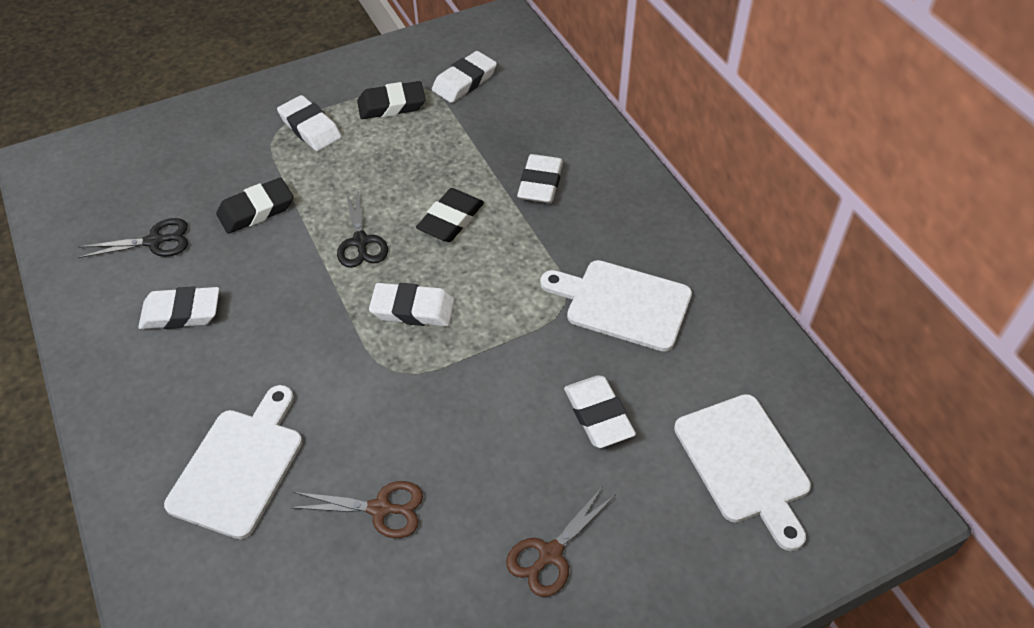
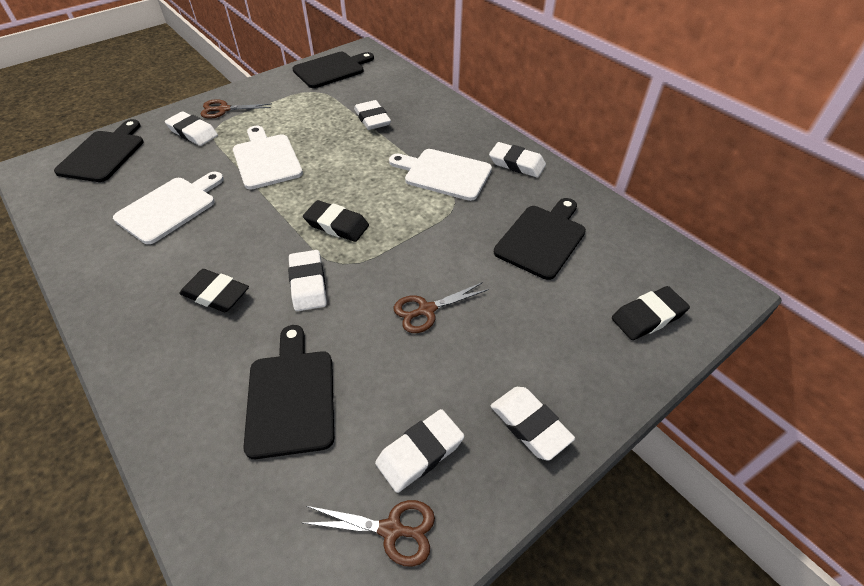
black cutting board: 0 -> 4
black scissors: 2 -> 0
brown scissors: 2 -> 3

